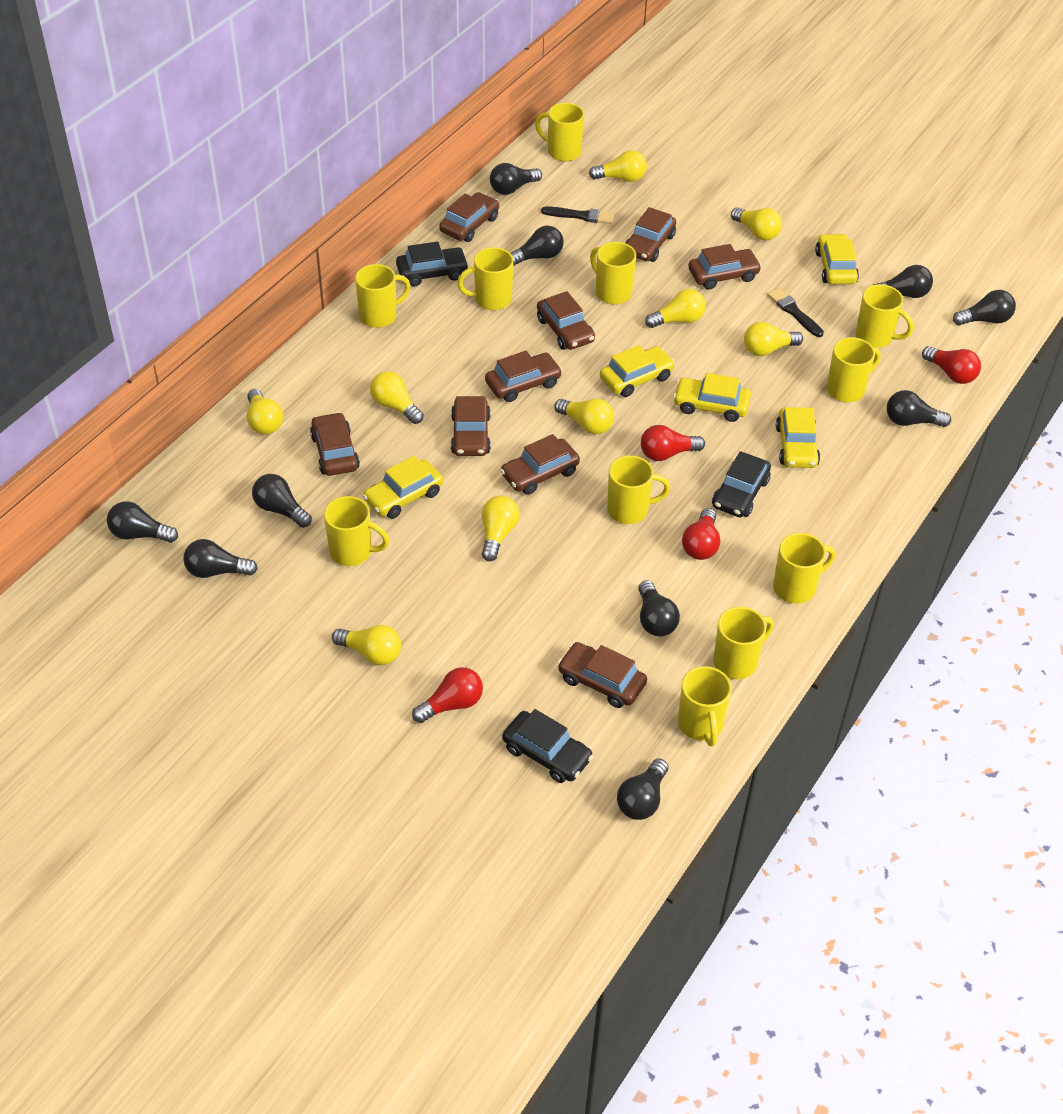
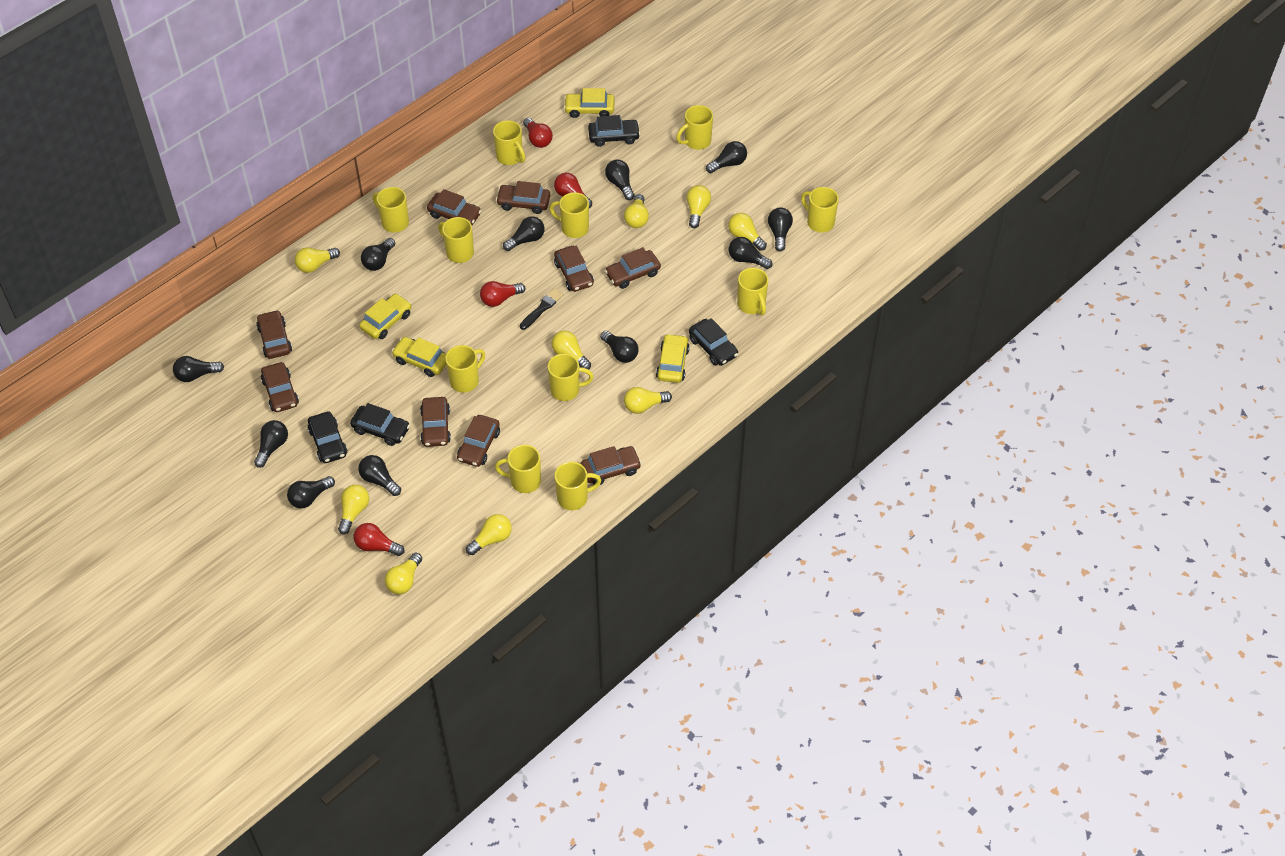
black brush: 2 -> 1
black car: 3 -> 4
black light bulb: 10 -> 11
yellow car: 5 -> 4

